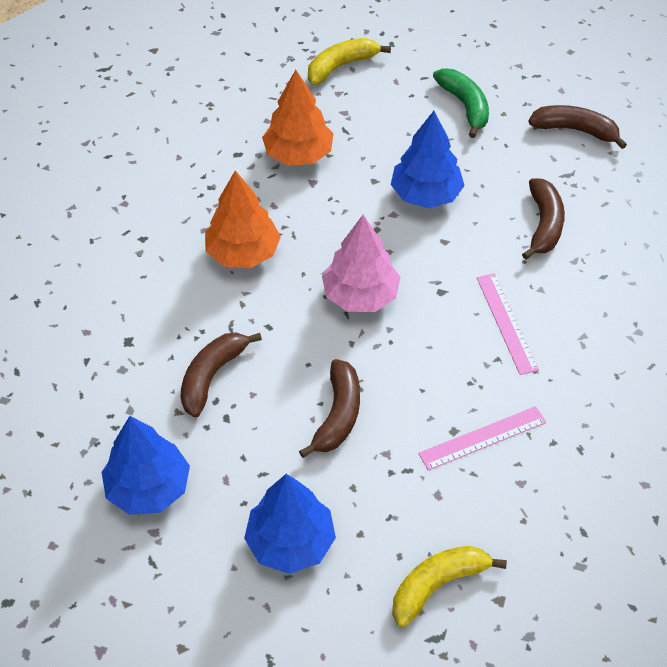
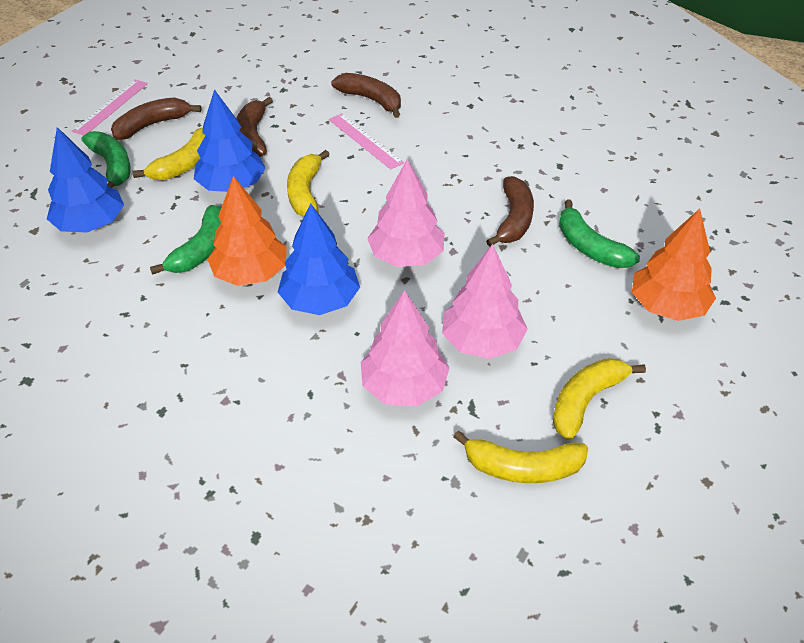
green banana: 1 -> 3
pink tree: 1 -> 3
yellow banana: 2 -> 4

